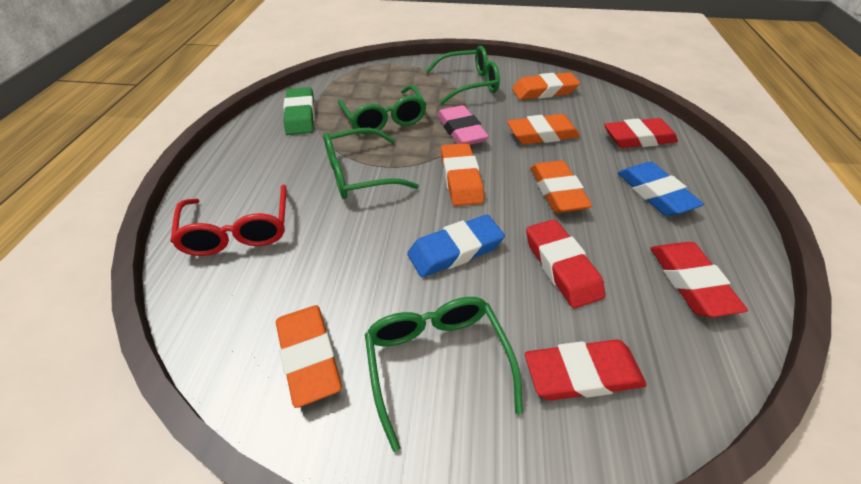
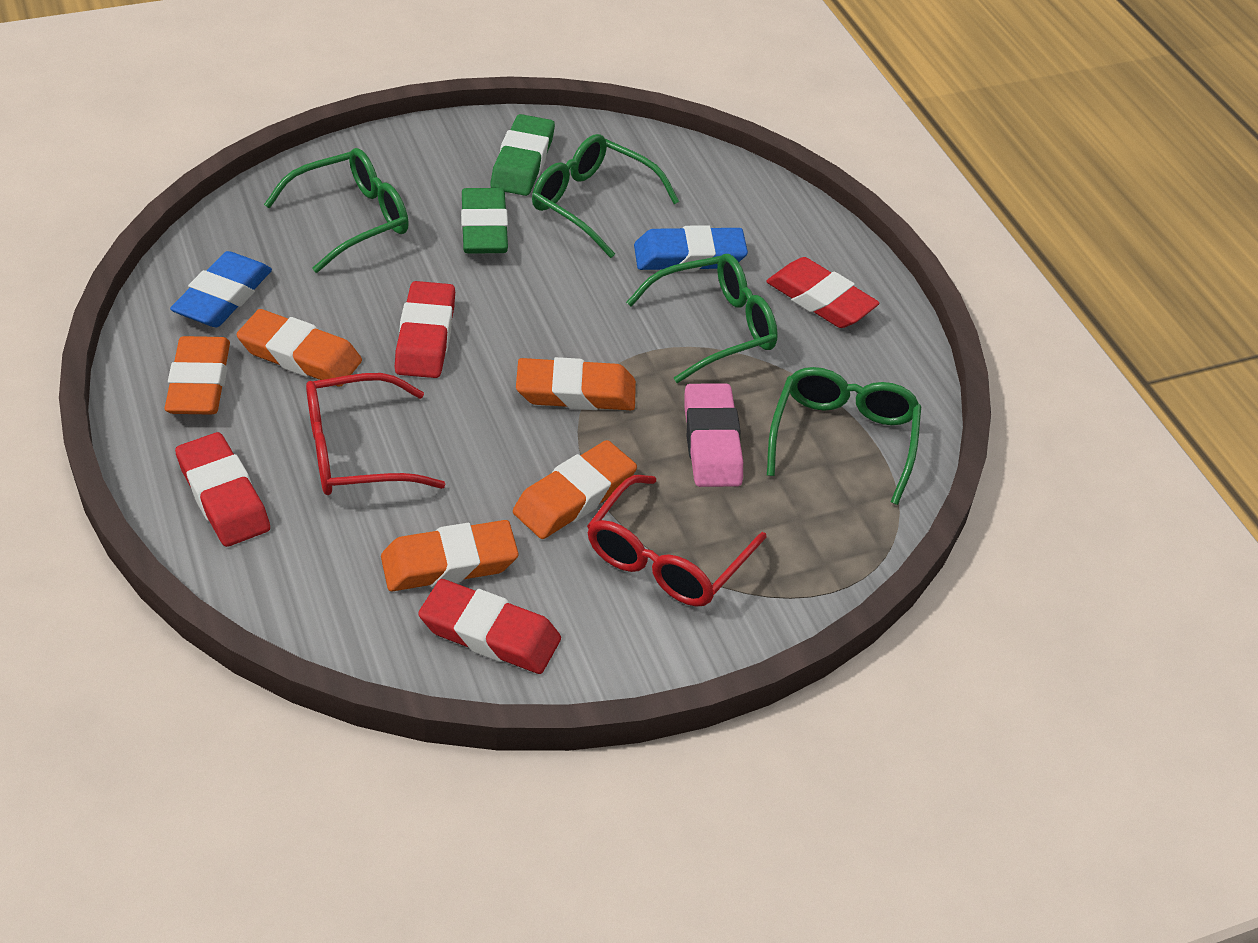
green eraser: 1 -> 2
red glasses: 1 -> 2

